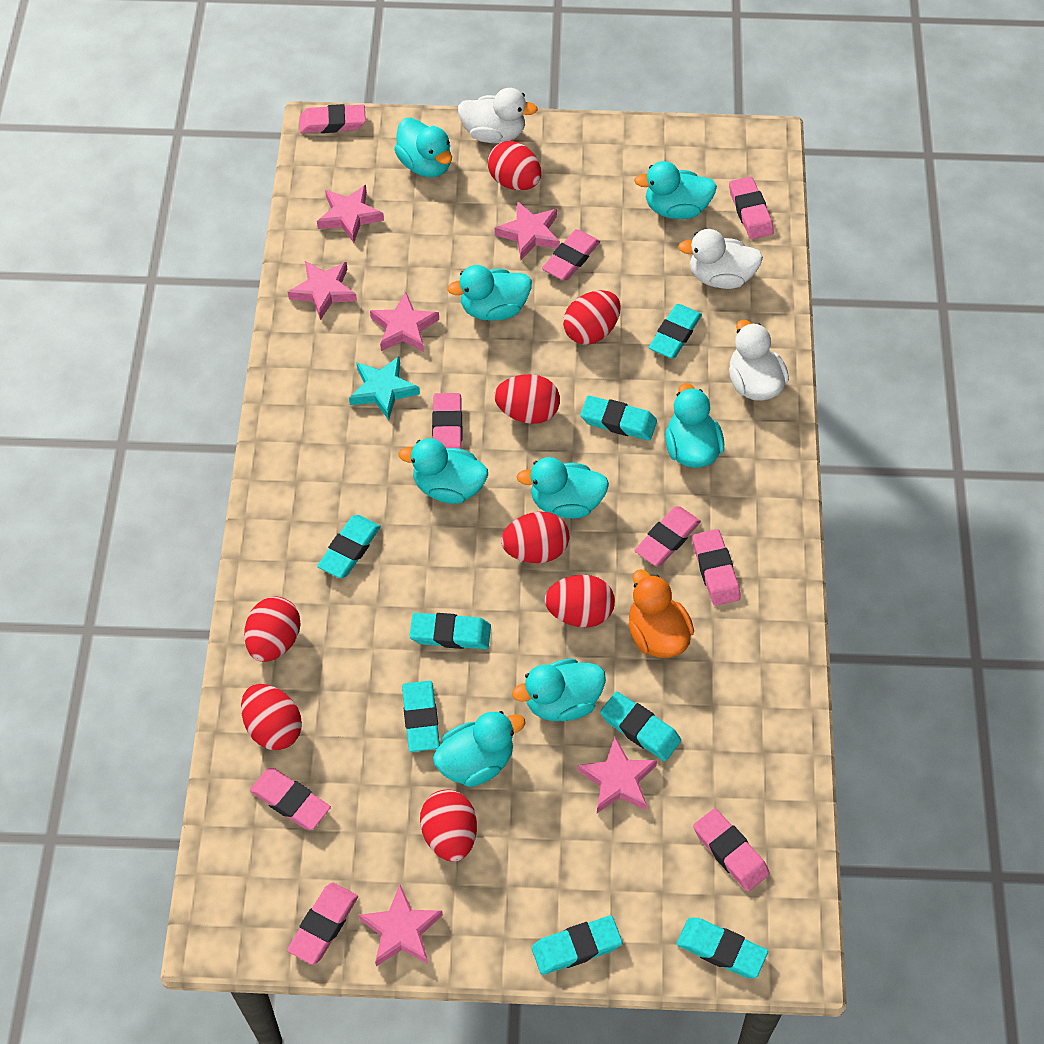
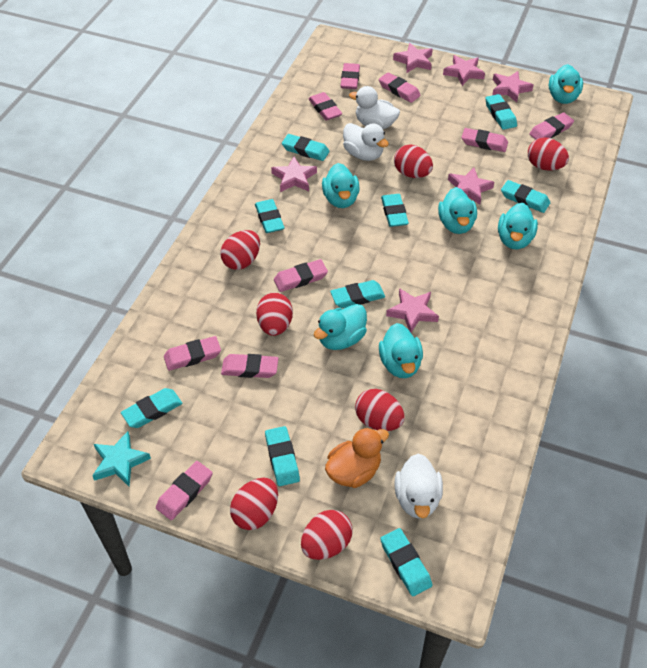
red egg: 8 -> 7
turquoise duck: 8 -> 6
turquoise eraser: 8 -> 9

